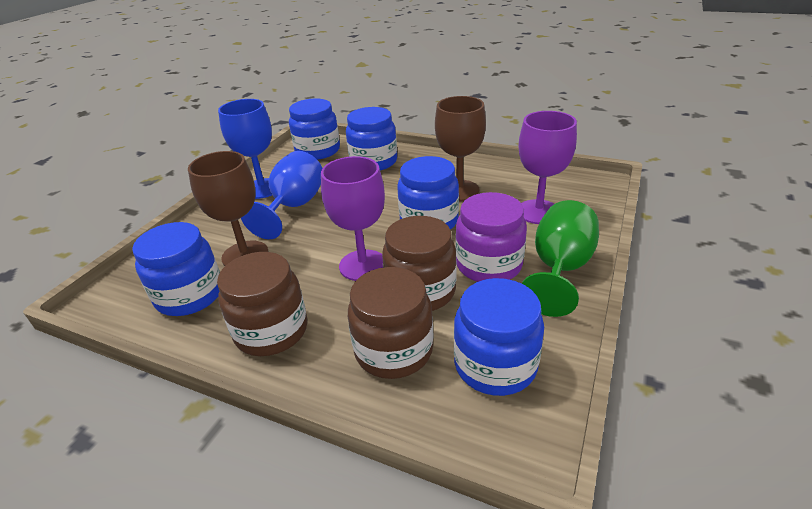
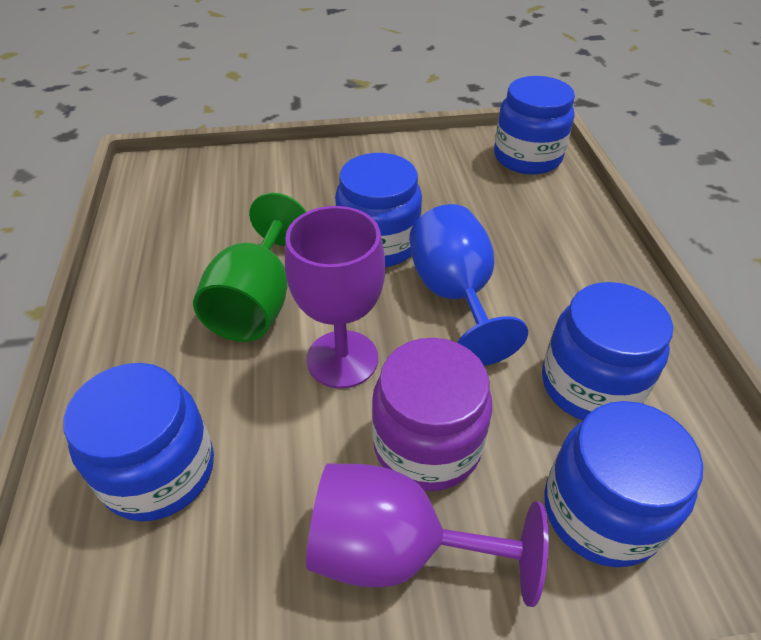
blue goblet: 2 -> 1
brown goblet: 2 -> 0
brown jar: 3 -> 0

